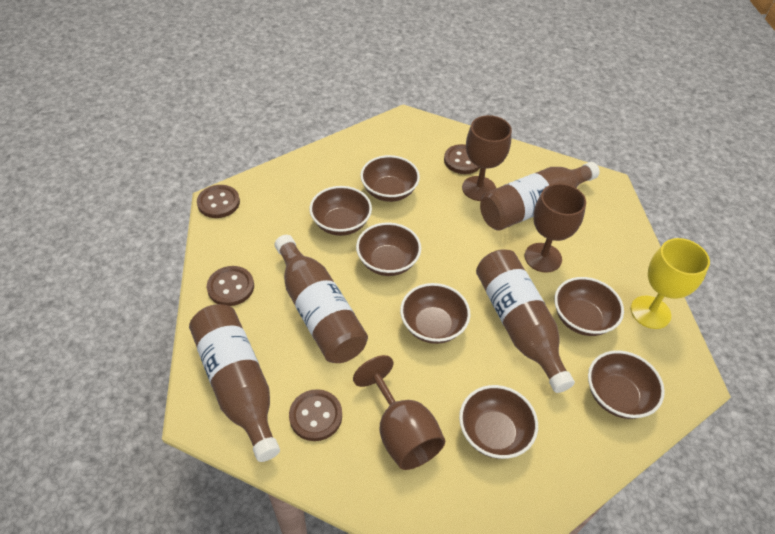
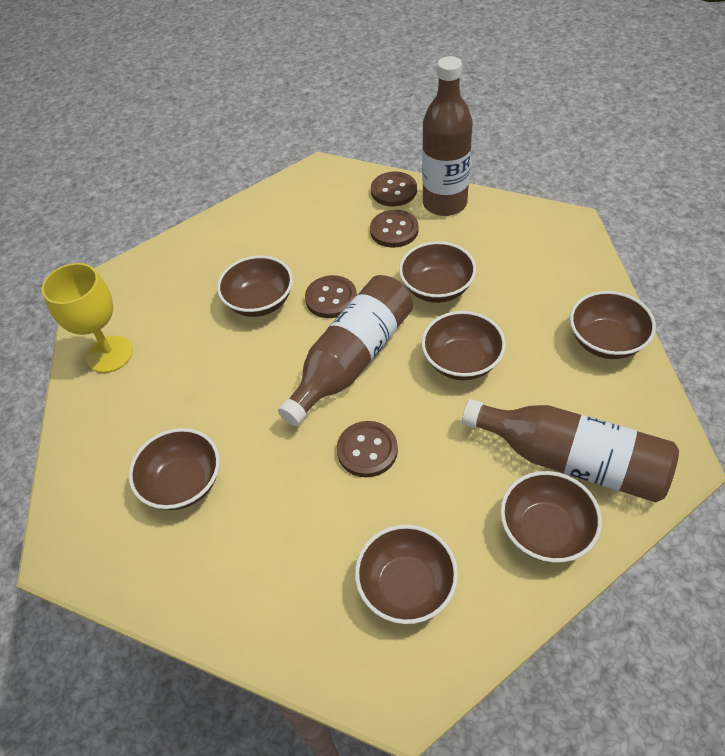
brown bottle: 4 -> 3
brown goblet: 3 -> 0

